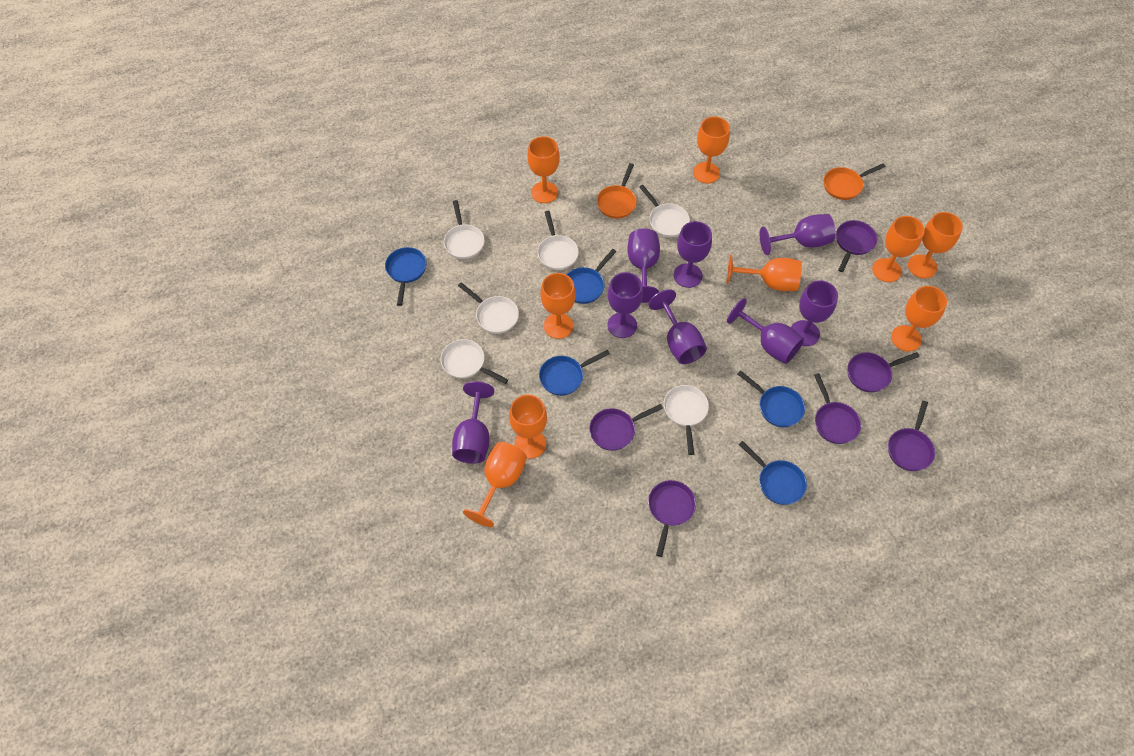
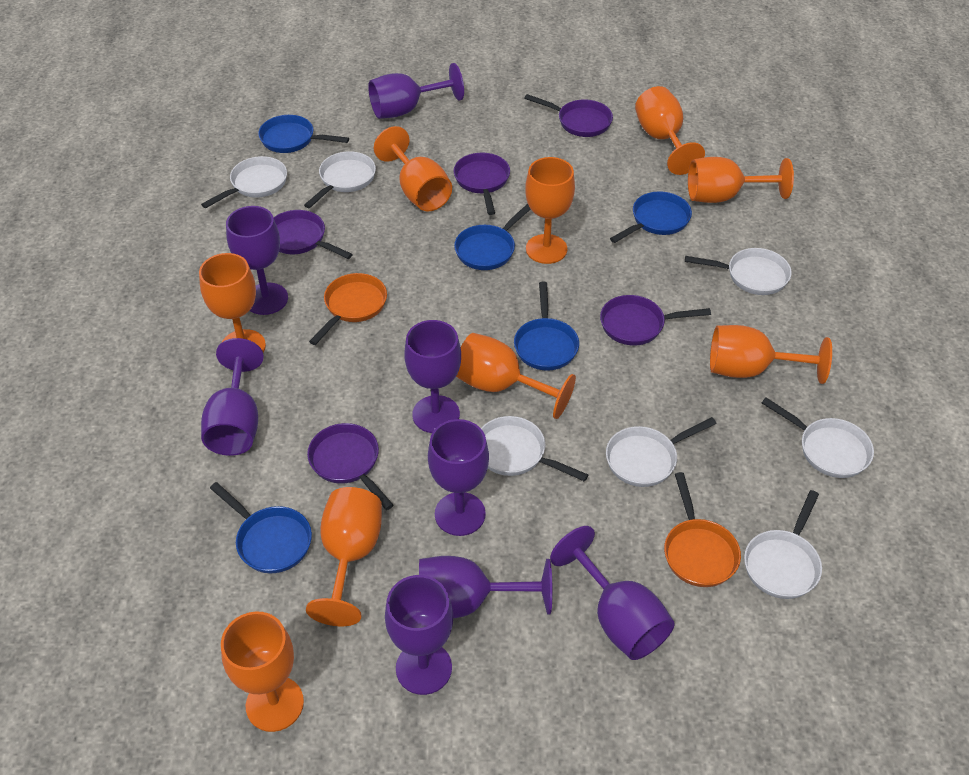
purple pan: 6 -> 5
white pan: 6 -> 7

